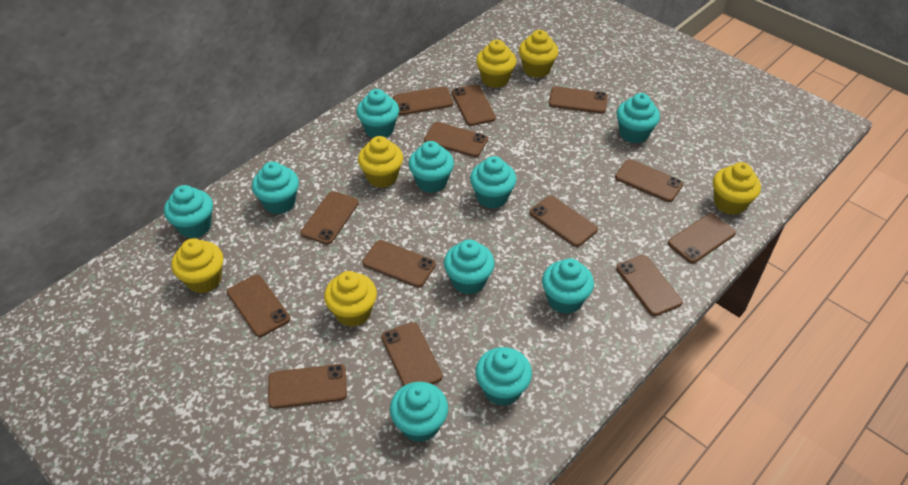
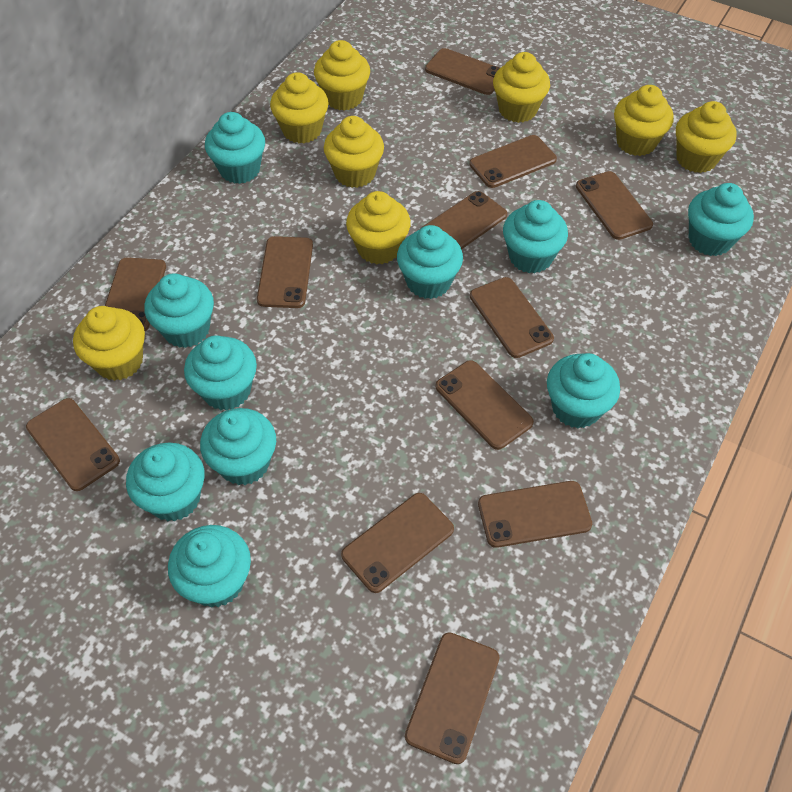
brown phone: 13 -> 12
yellow cupcake: 6 -> 8

